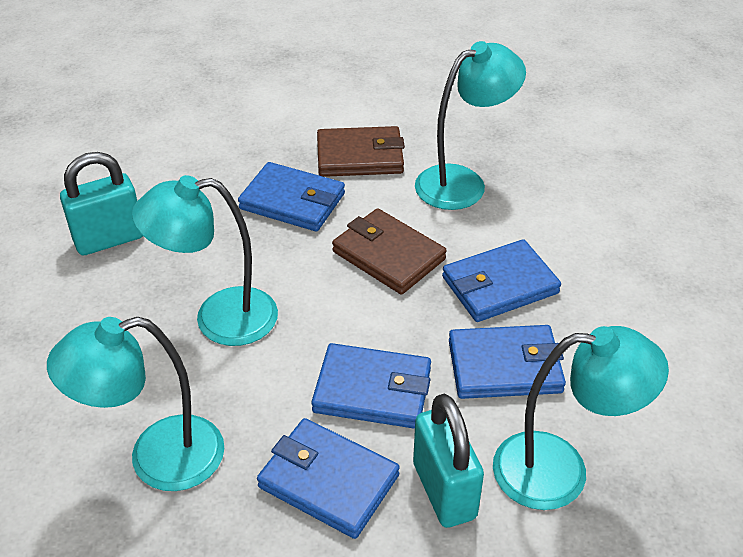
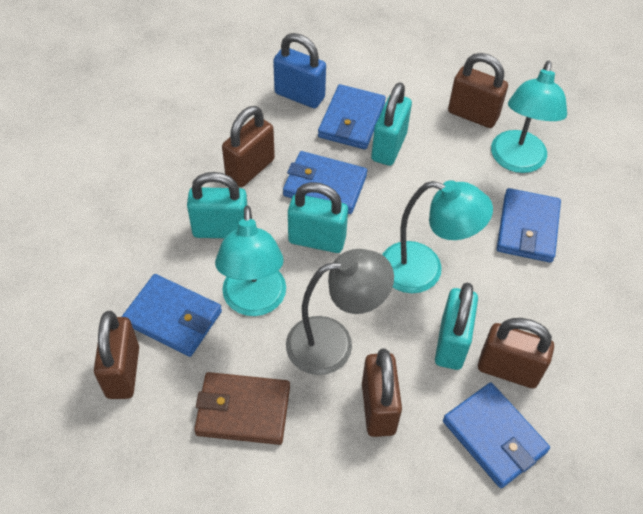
blue padlock: 0 -> 1
brown padlock: 0 -> 5
brown wallet: 2 -> 1
grey lamp: 0 -> 1
turquoise lamp: 4 -> 3
turquoise padlock: 2 -> 4

